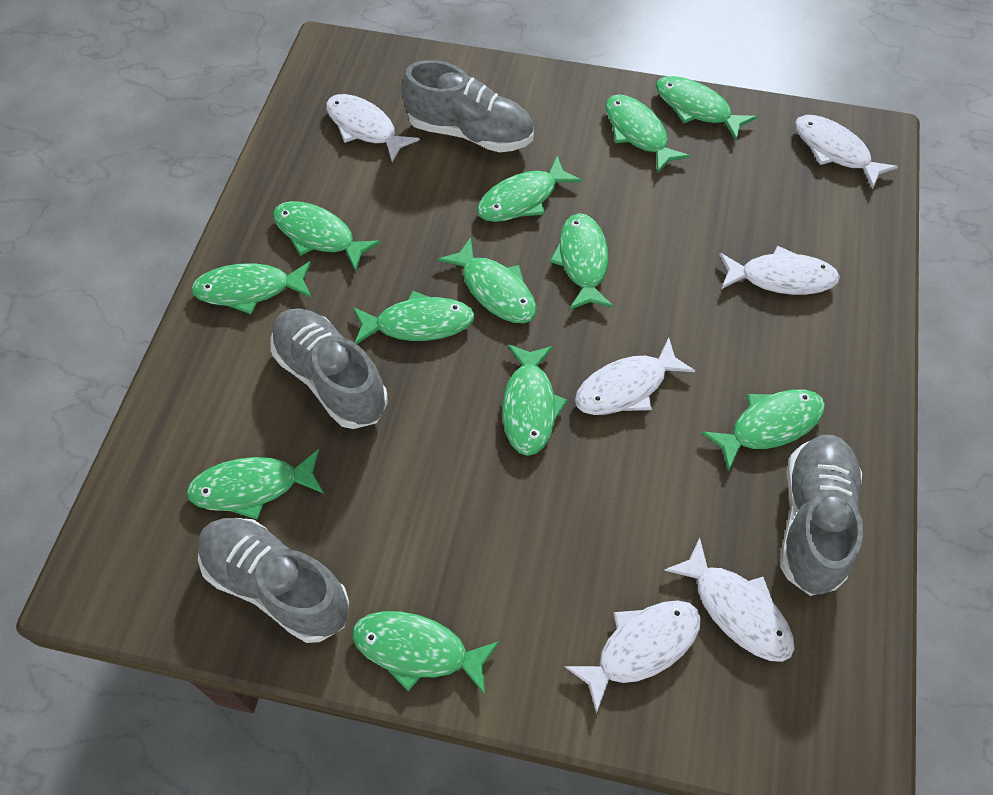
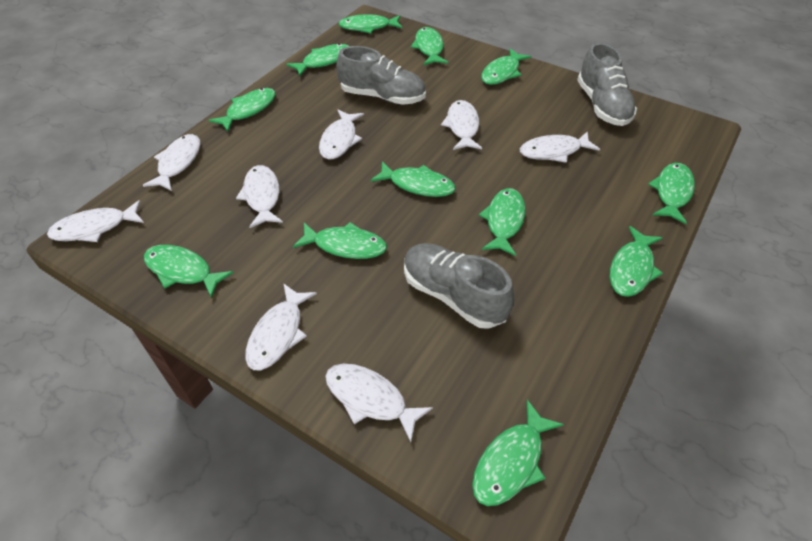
grey shoe: 4 -> 3
white fish: 6 -> 8

